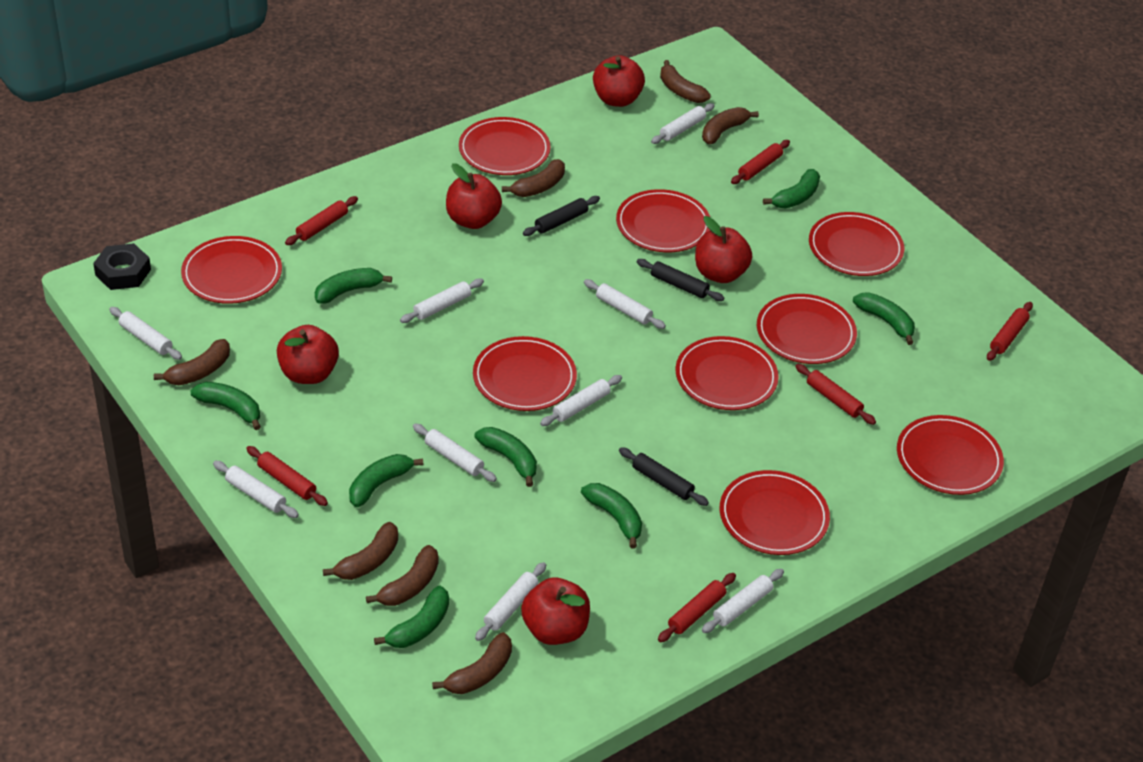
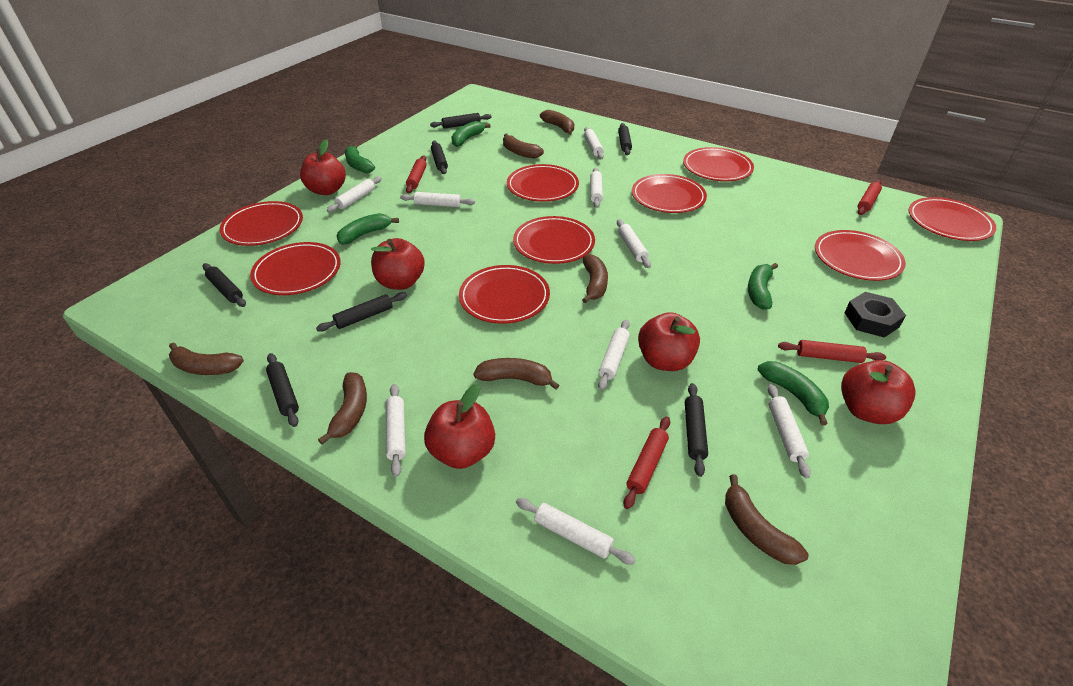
black rolling pin: 3 -> 7
green banana: 8 -> 5
red rolling pin: 6 -> 4

